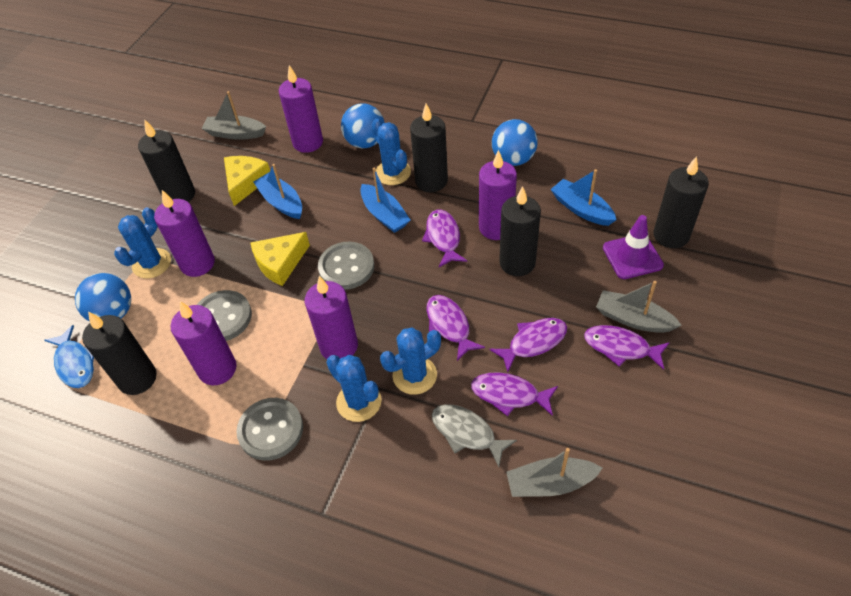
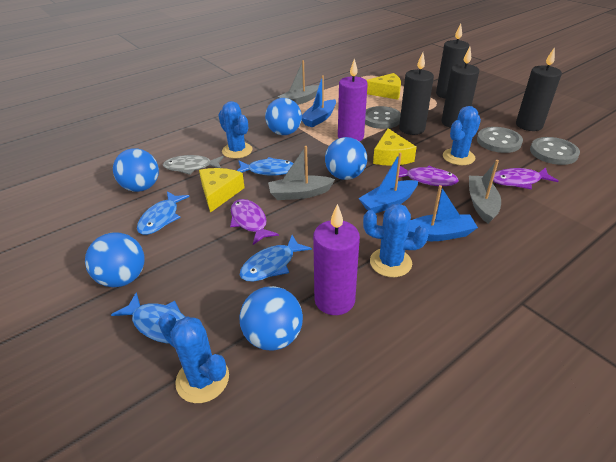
black candle: 5 -> 4
blue ball: 3 -> 5
blue fish: 1 -> 4
purple candle: 5 -> 2
purple fish: 5 -> 3
purple traffic cone: 1 -> 0
yellow cheese: 2 -> 3

